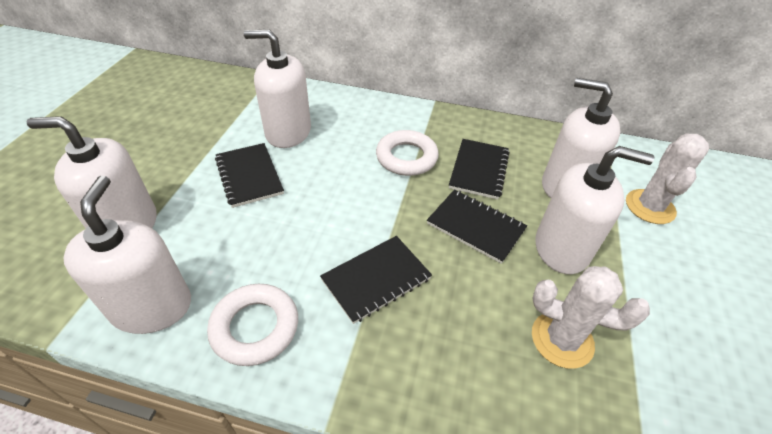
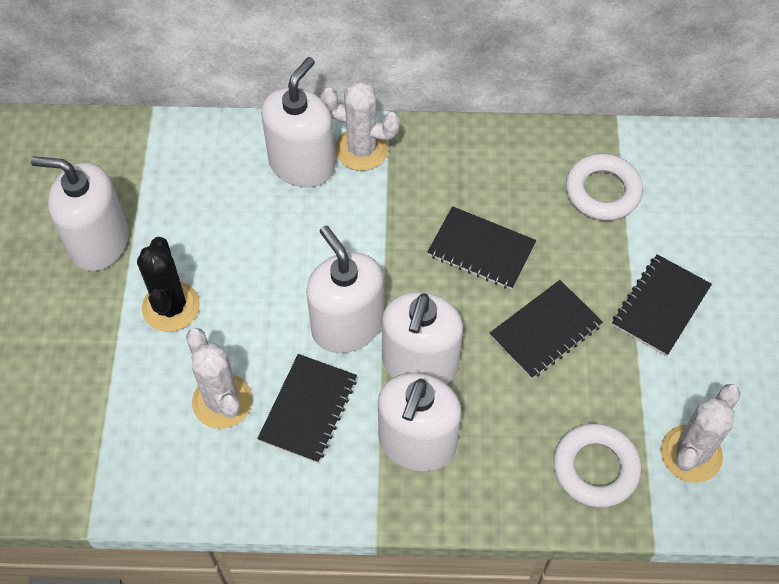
black cactus: 0 -> 1
white cactus: 2 -> 3

